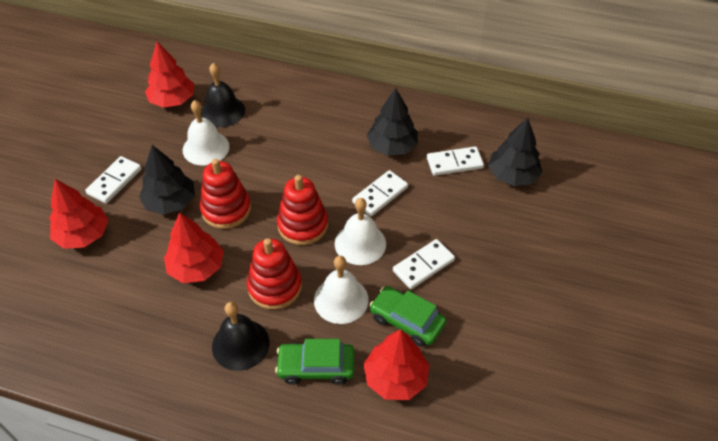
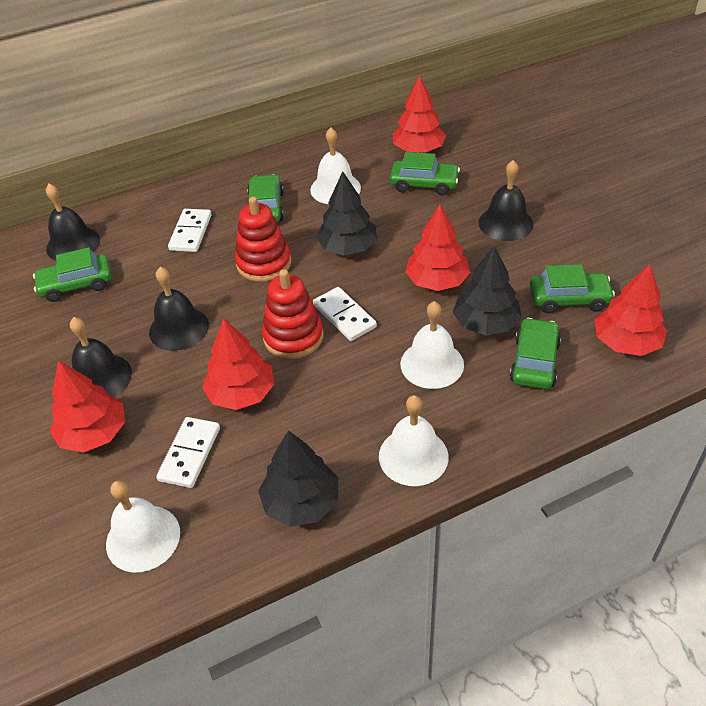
black bell: 2 -> 4
green car: 2 -> 5
red stacking toy: 3 -> 2
red tree: 4 -> 5
white bell: 3 -> 4
white domino: 4 -> 3

